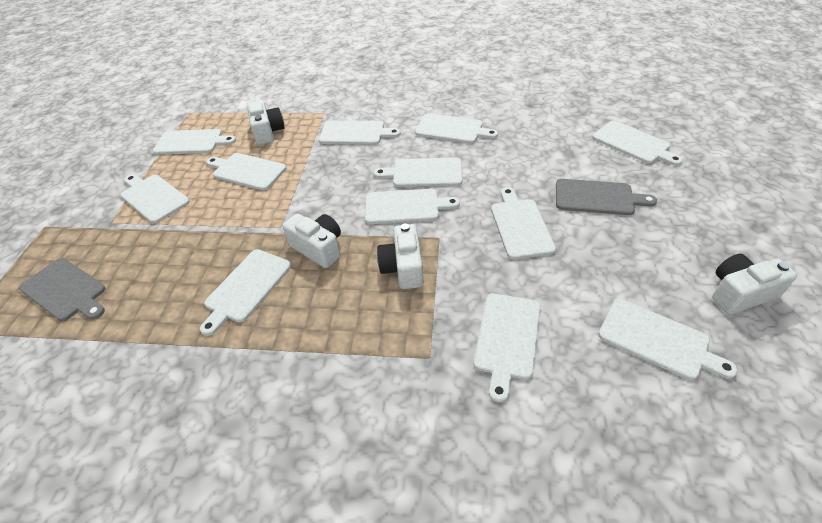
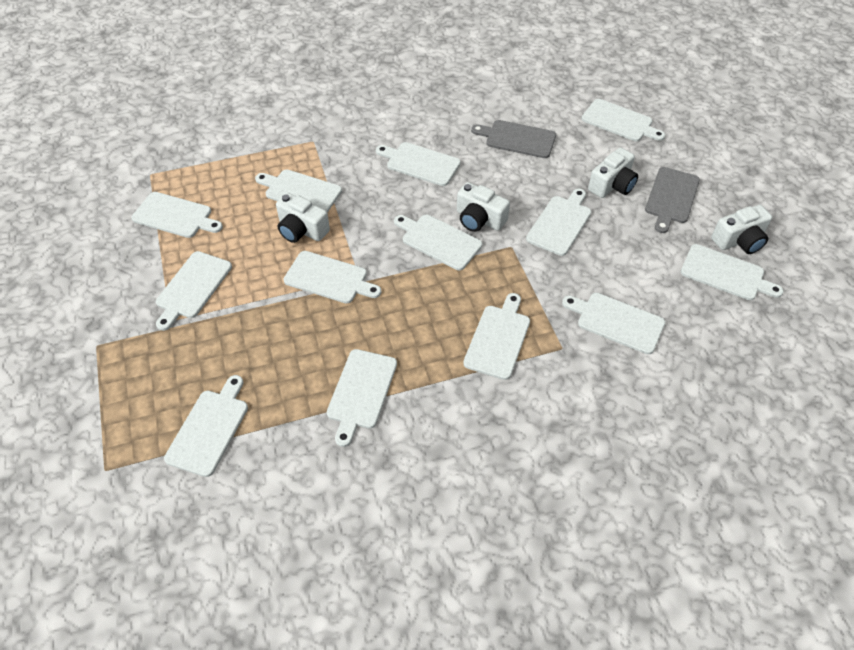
white cutting board: 12 -> 13

